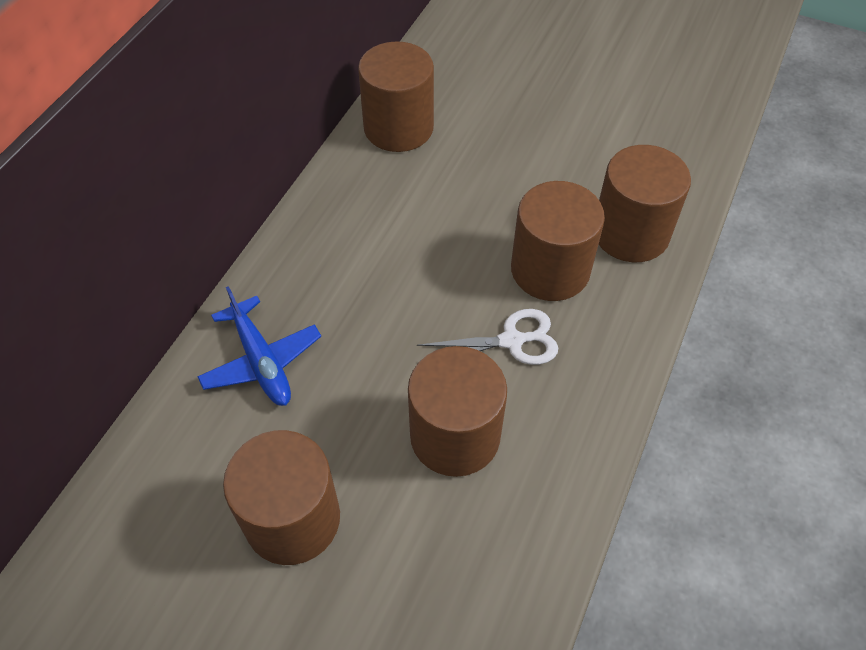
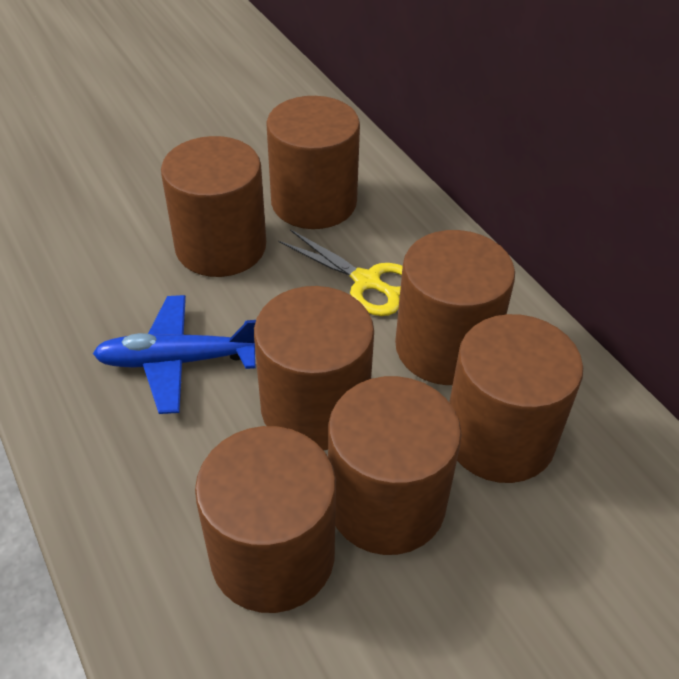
brown cylinder: 5 -> 7
white scissors: 1 -> 0
yellow scissors: 0 -> 1

